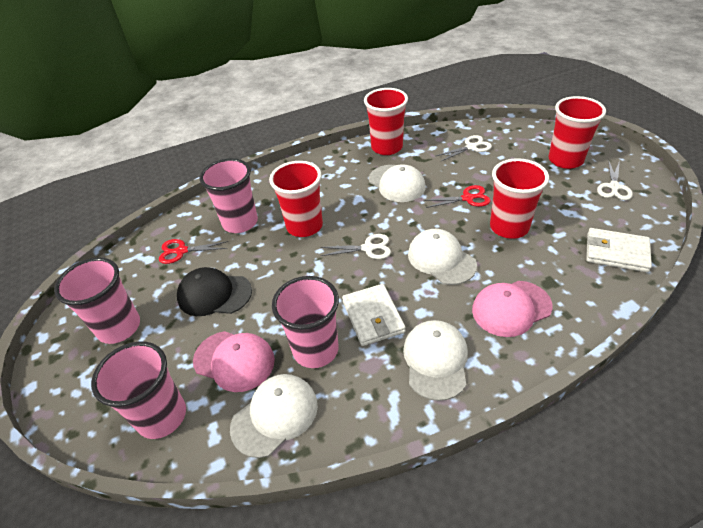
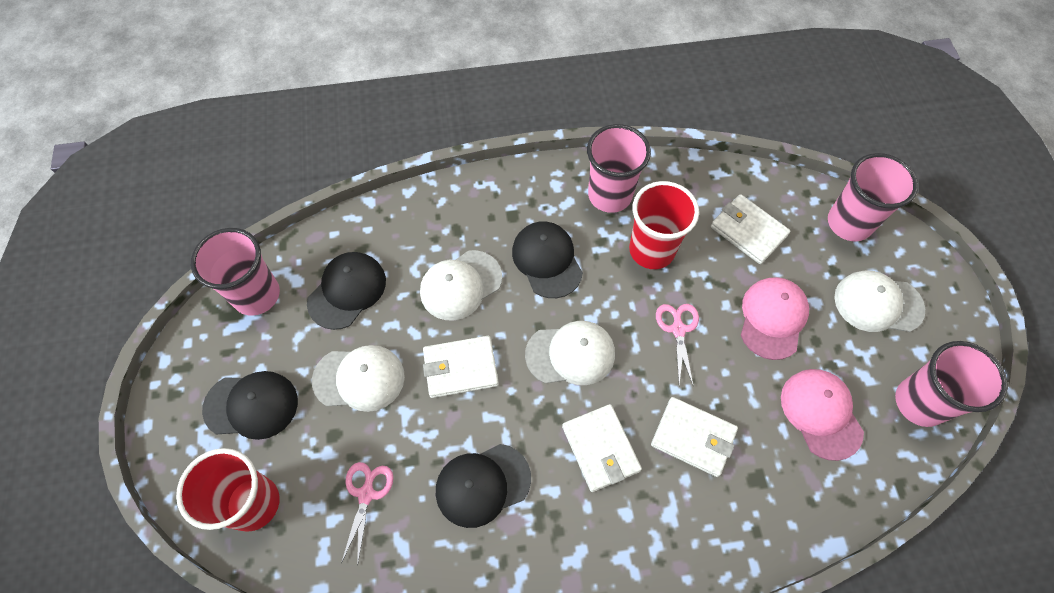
black cap: 1 -> 4
pink scissors: 0 -> 2
red cup: 4 -> 2
red scissors: 2 -> 0
white scissors: 3 -> 0
white wallet: 2 -> 4

